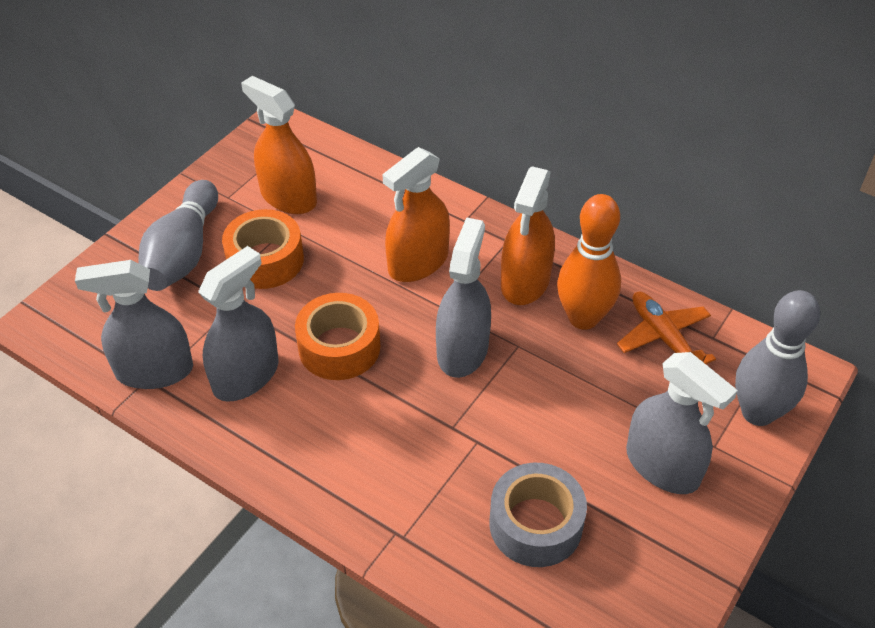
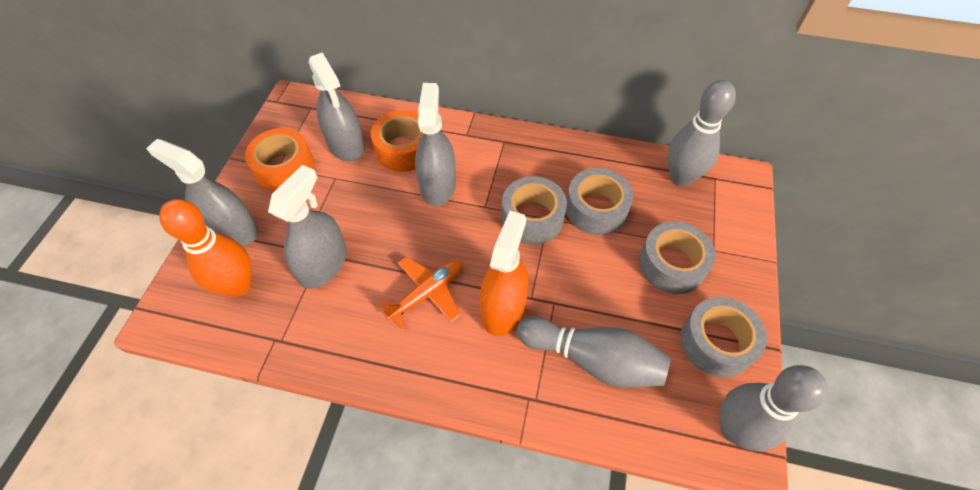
grey bowling pin: 2 -> 3
grey tape: 1 -> 4
orange spray bottle: 3 -> 1

